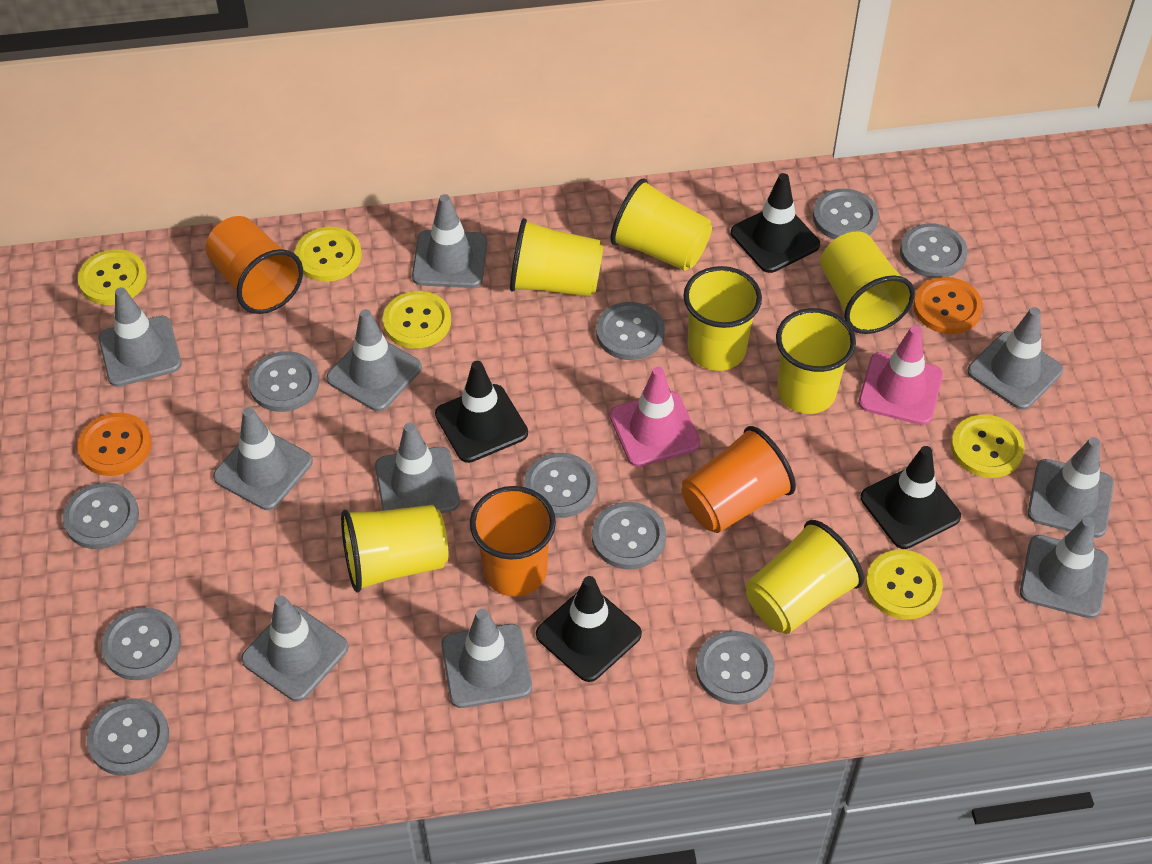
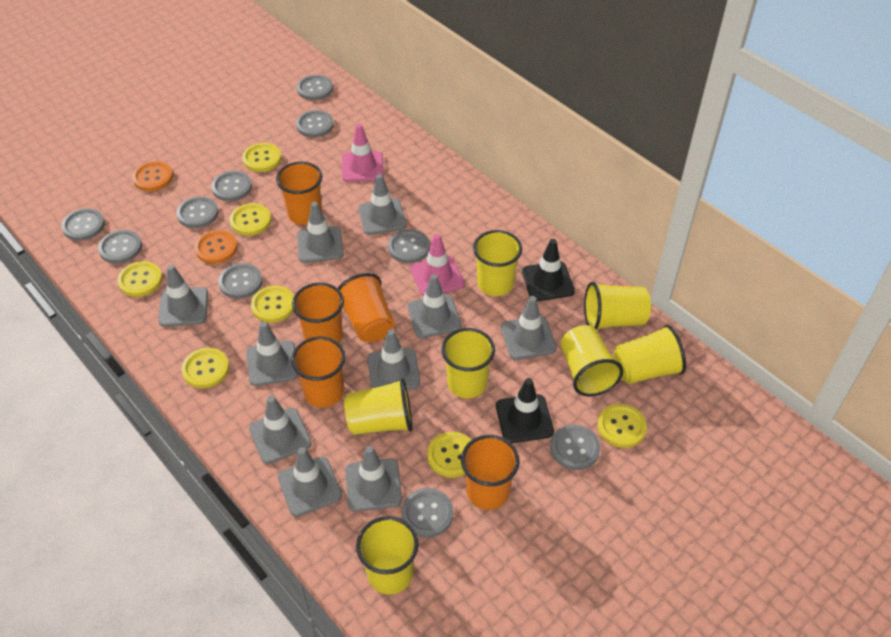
black traffic cone: 4 -> 2
orange cup: 3 -> 5
yellow button: 5 -> 7

